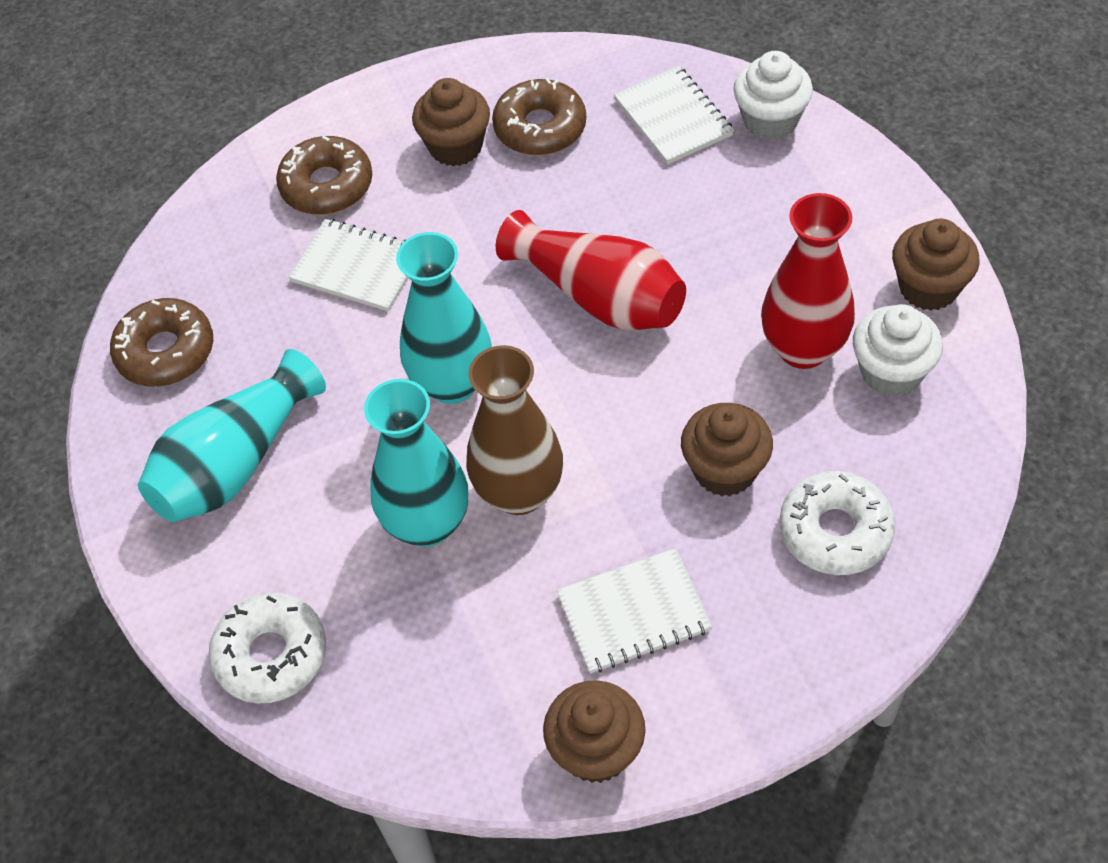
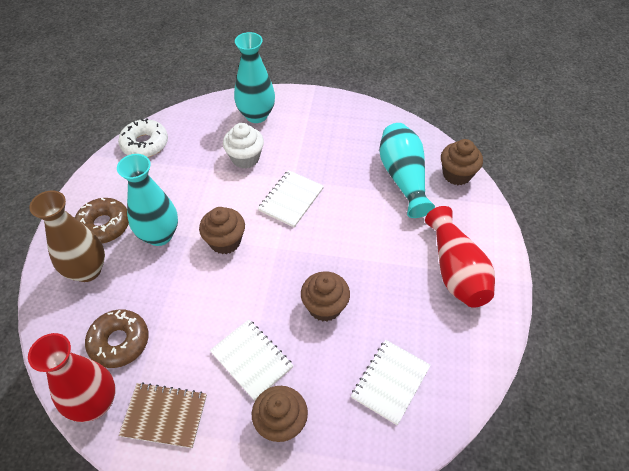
brown donut: 3 -> 2
brown notebook: 0 -> 1
white cupcake: 2 -> 1
white donut: 2 -> 1

